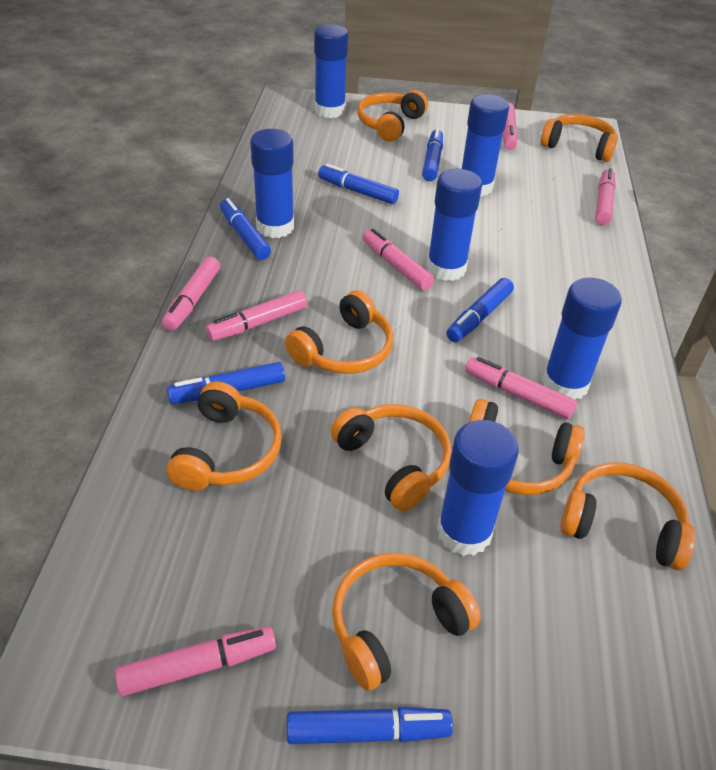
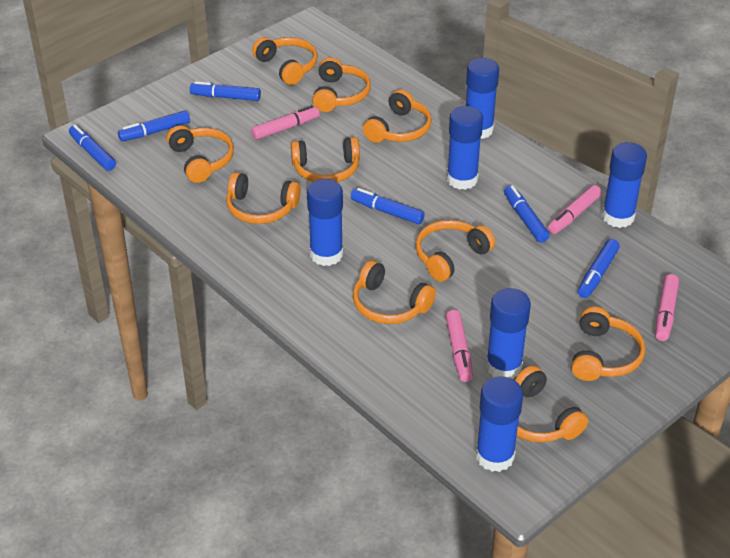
orange headphones: 8 -> 10
pink marker: 7 -> 4

